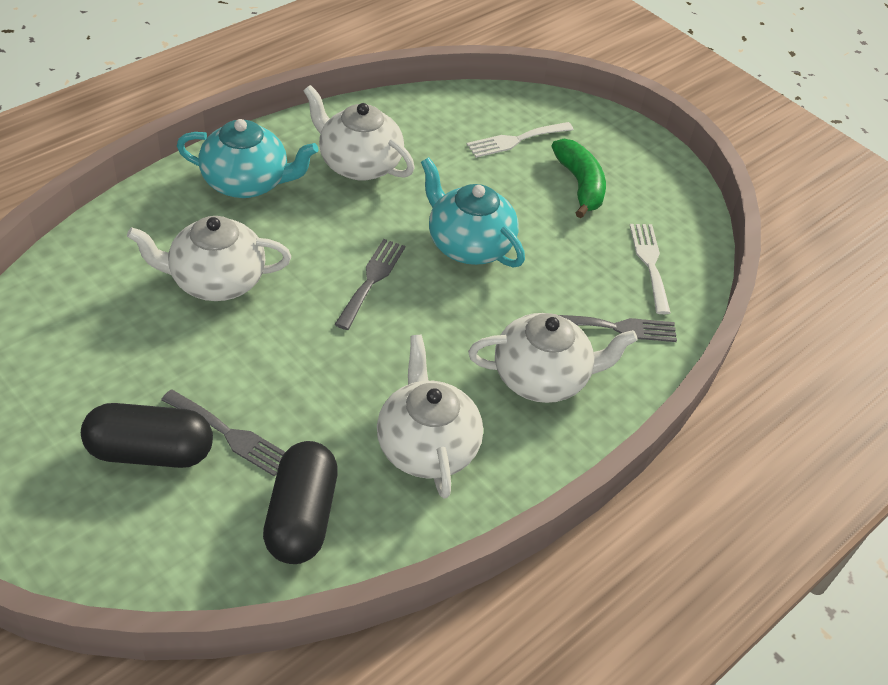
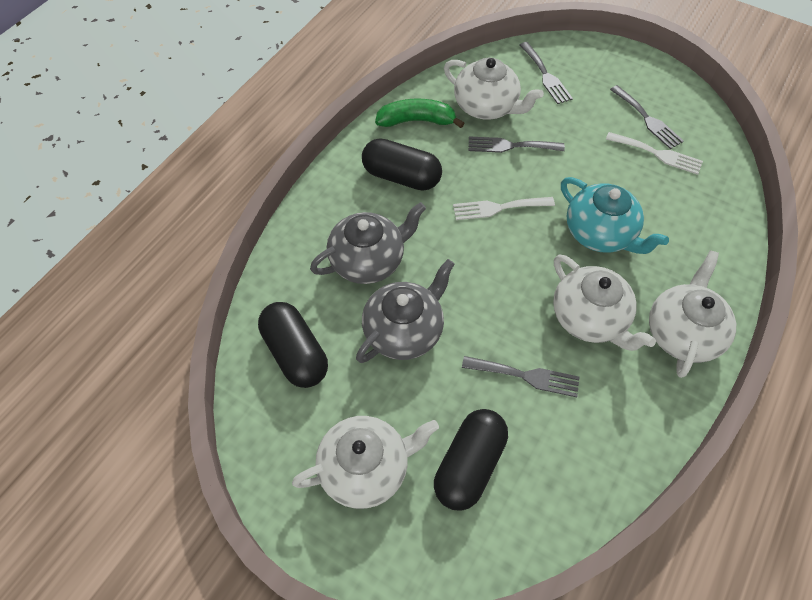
black capsule: 2 -> 3
grey fork: 3 -> 4
grey teapot: 0 -> 2
turquoise teapot: 2 -> 1

